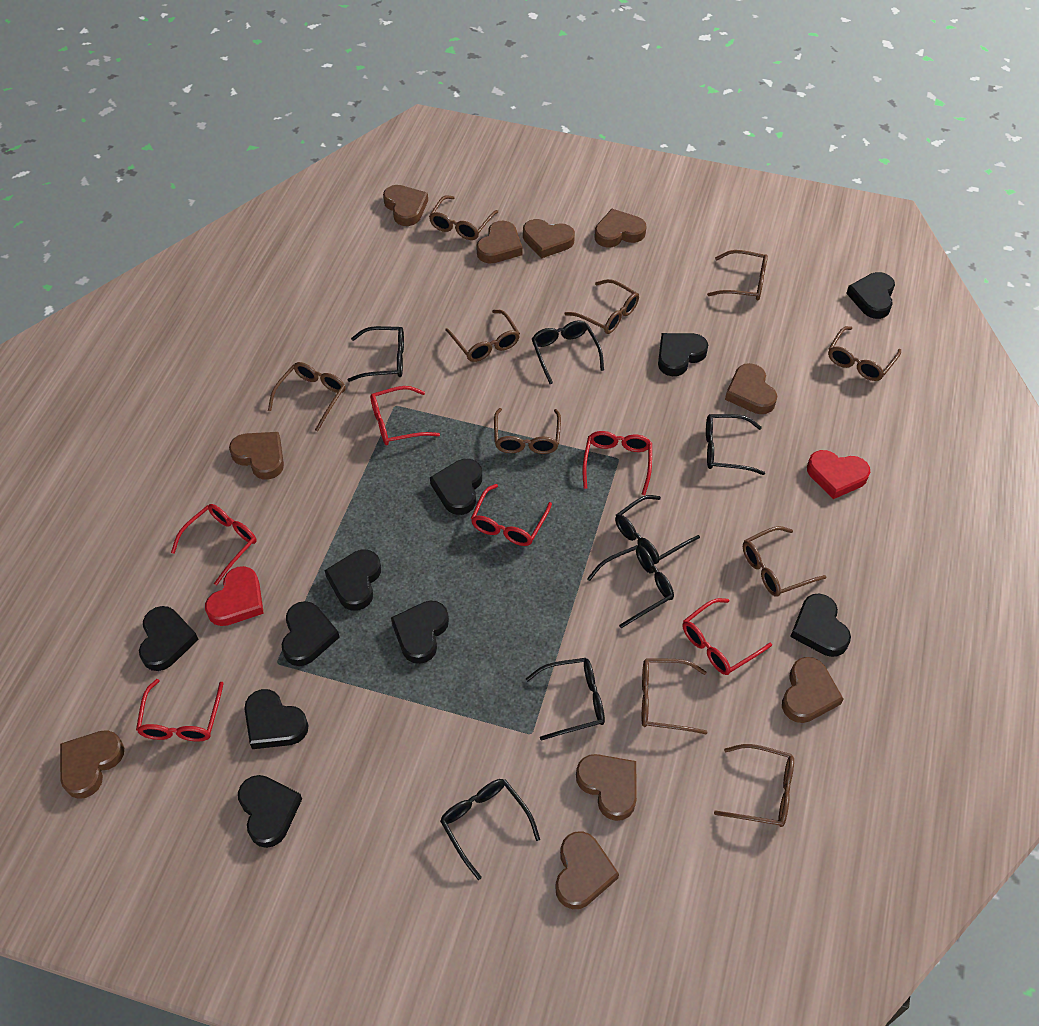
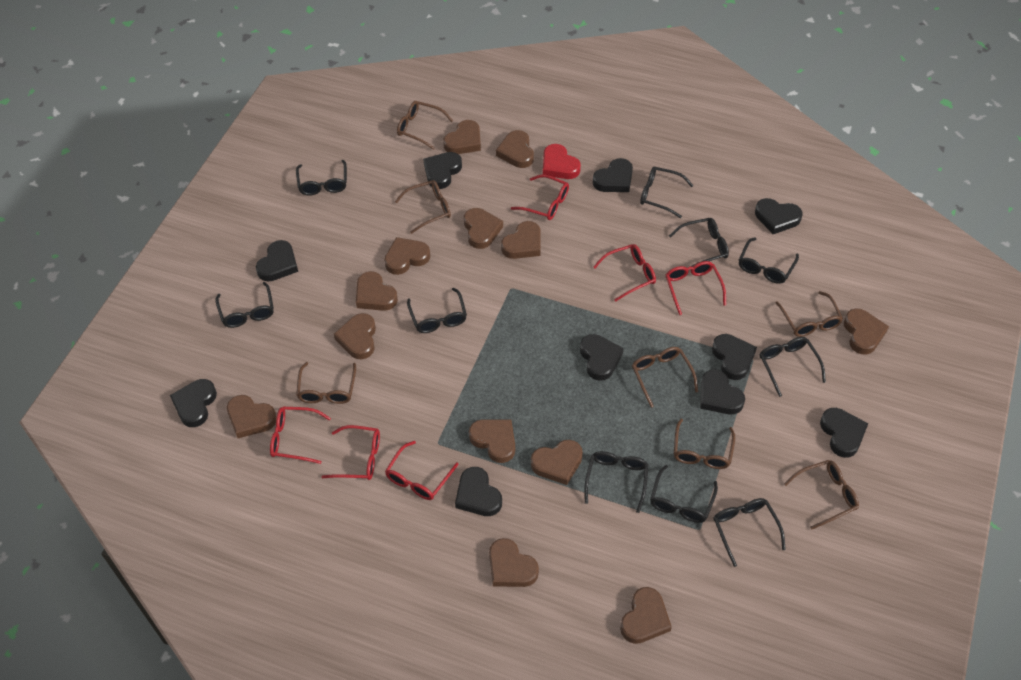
black glasses: 7 -> 10
brown glasses: 10 -> 7
brown heart: 10 -> 13
red heart: 2 -> 1

